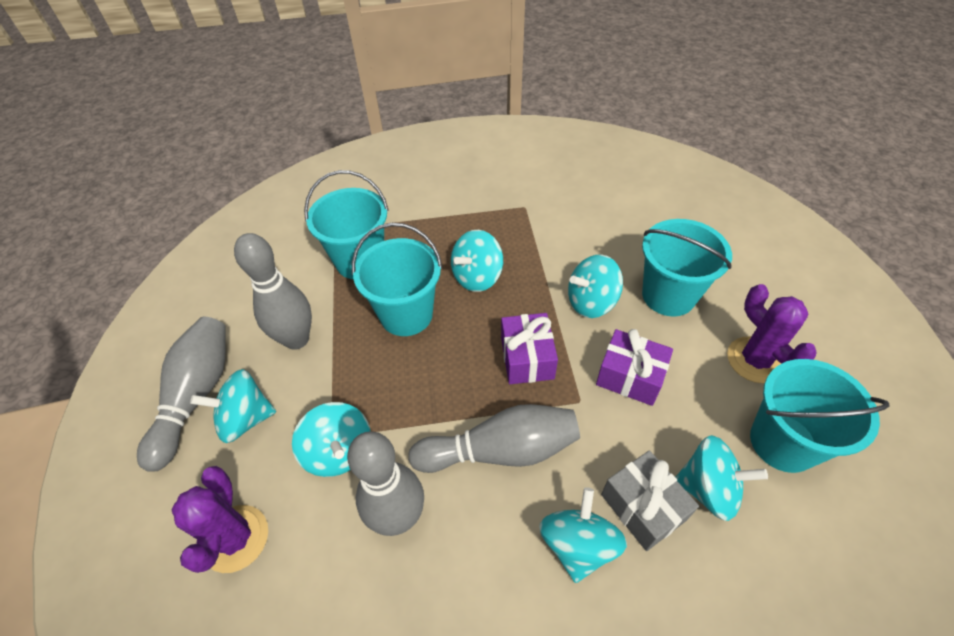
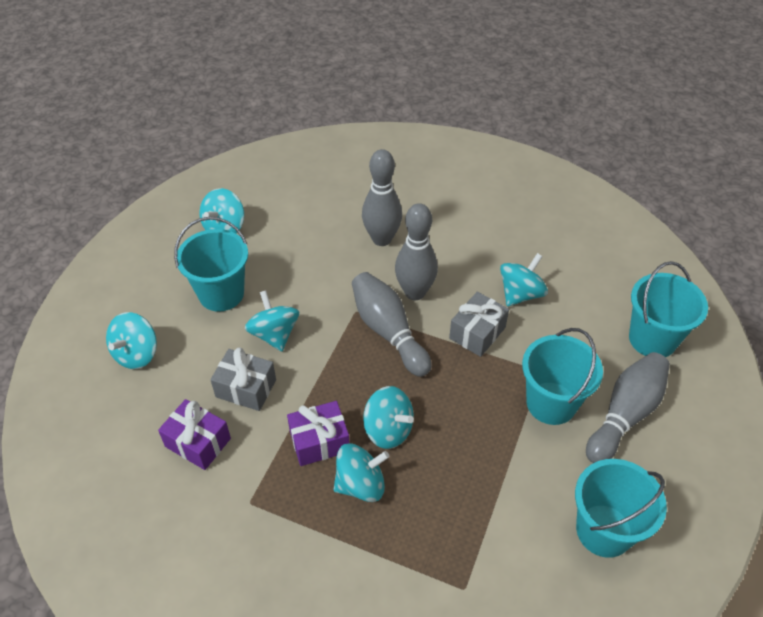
grey gift: 1 -> 2
purple cactus: 2 -> 0

